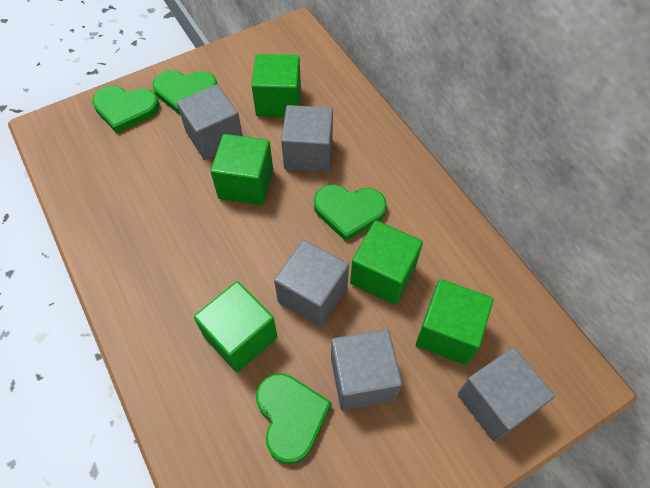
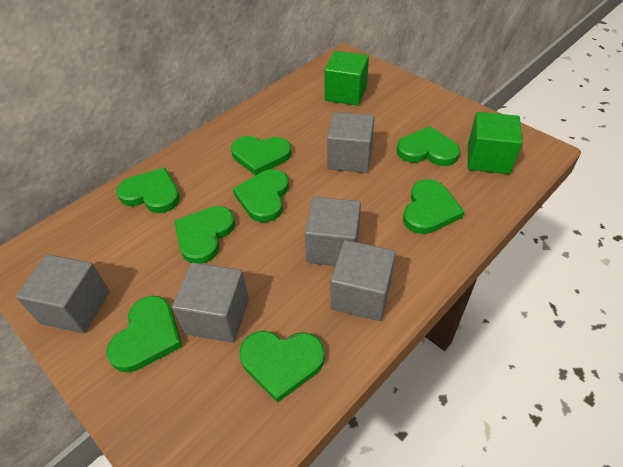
green cube: 5 -> 2
green heart: 4 -> 8

